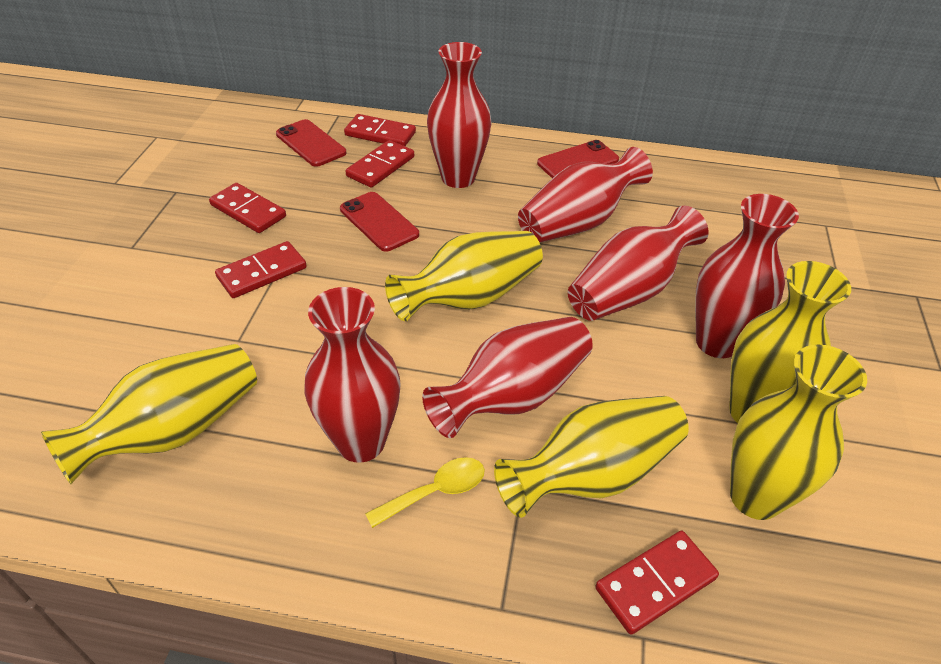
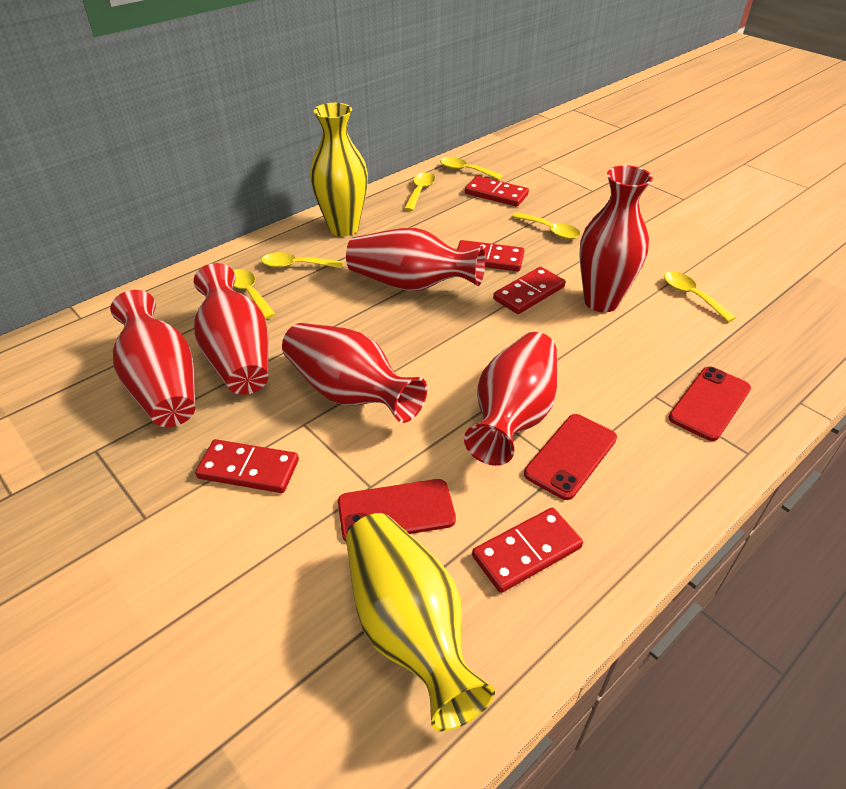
yellow spoon: 1 -> 6
yellow vase: 5 -> 2

